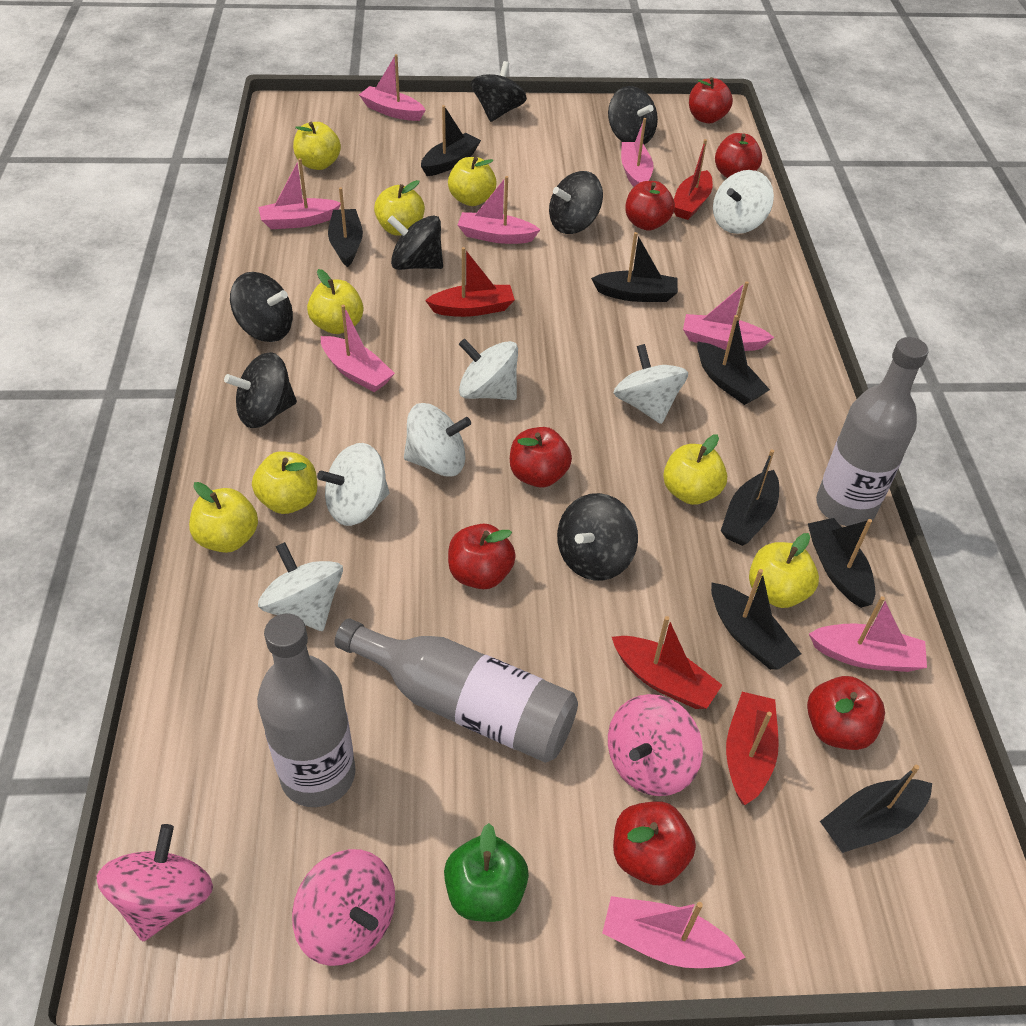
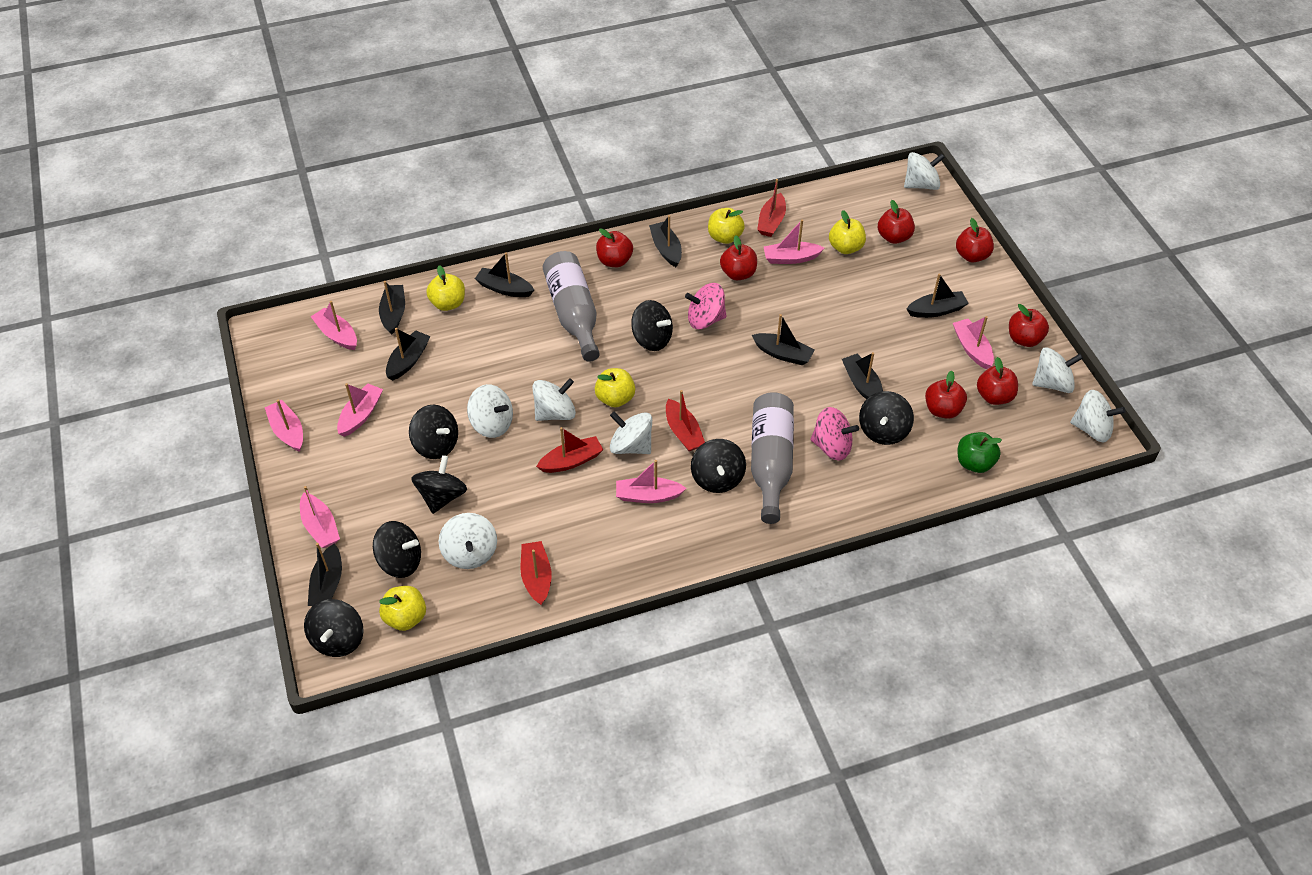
grey bottle: 3 -> 2
pink boat: 8 -> 7
pink spinning top: 3 -> 2
white spinning top: 6 -> 7
yellow apple: 8 -> 5

